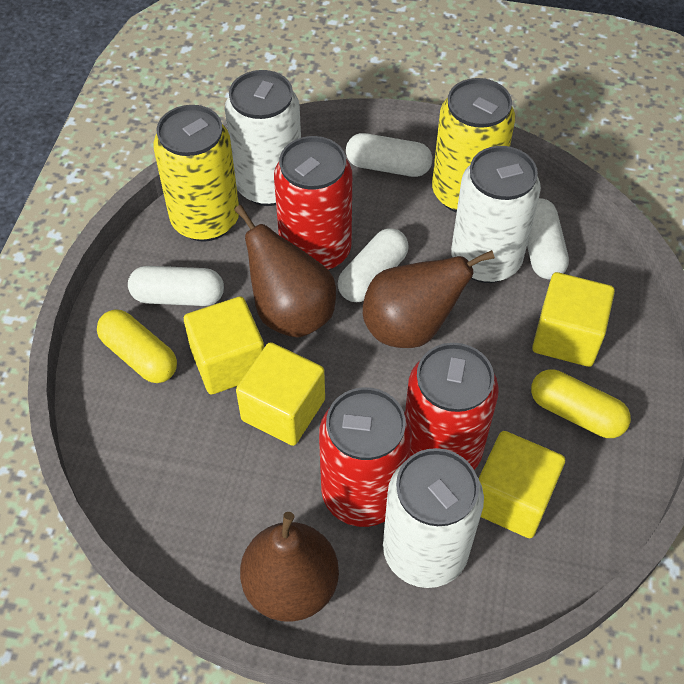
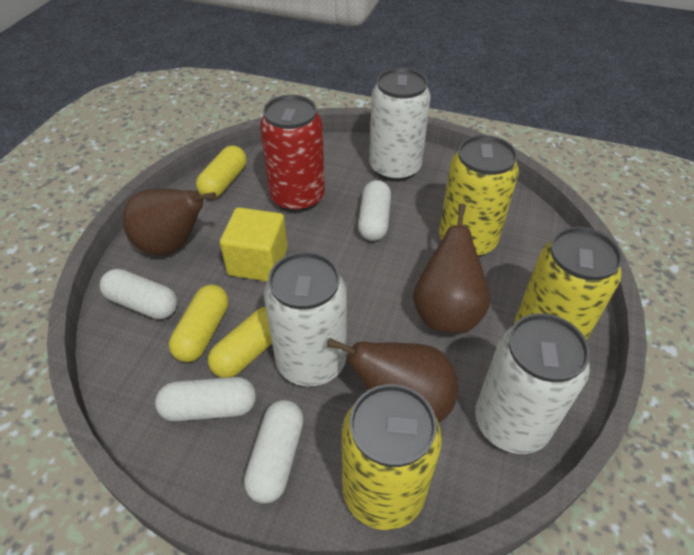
red can: 3 -> 1
yellow can: 2 -> 3
yellow capsule: 2 -> 3
yellow cube: 4 -> 1

